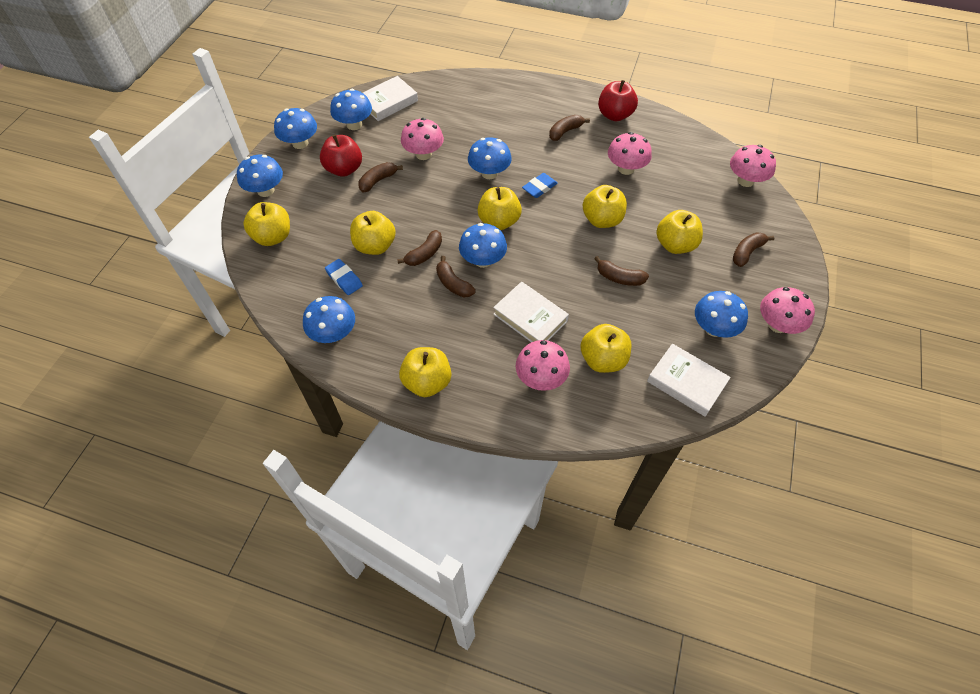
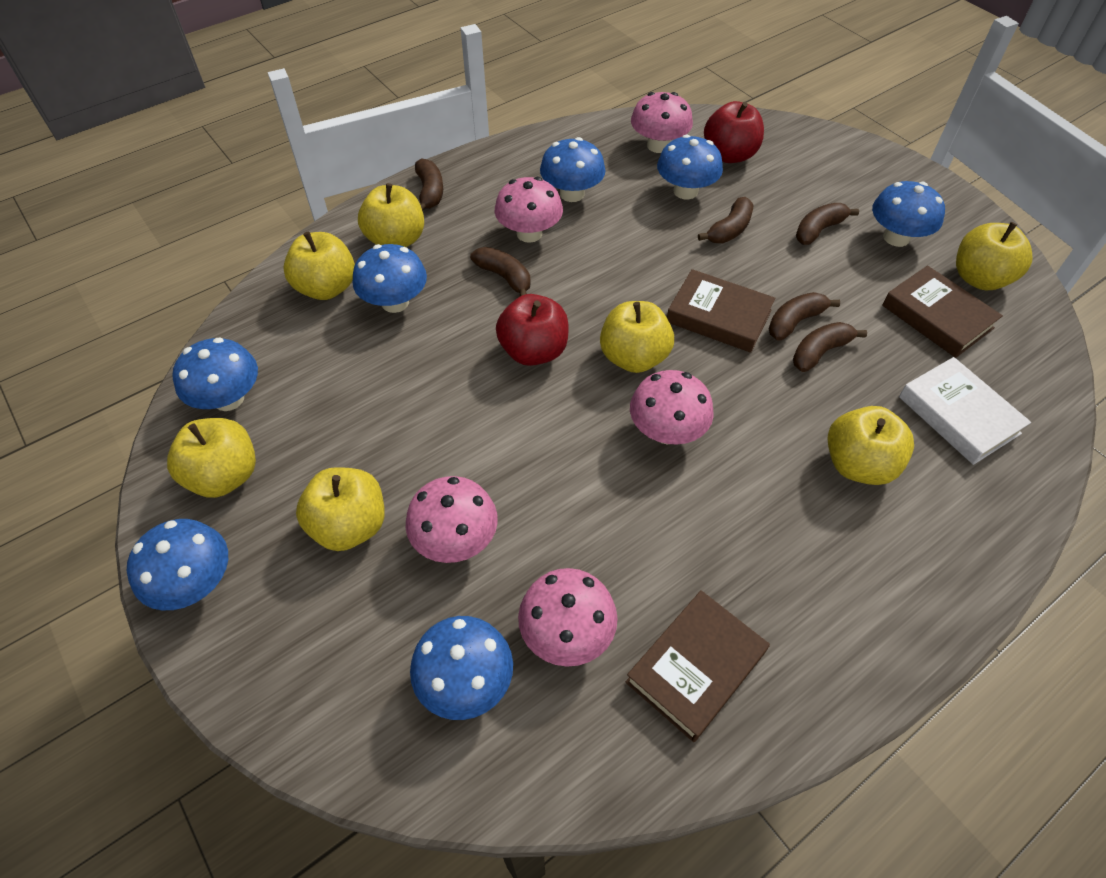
blue eraser: 2 -> 0
brown book: 0 -> 3
white book: 3 -> 1

